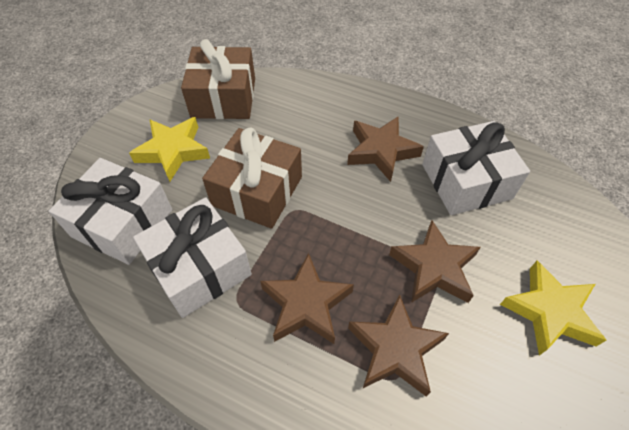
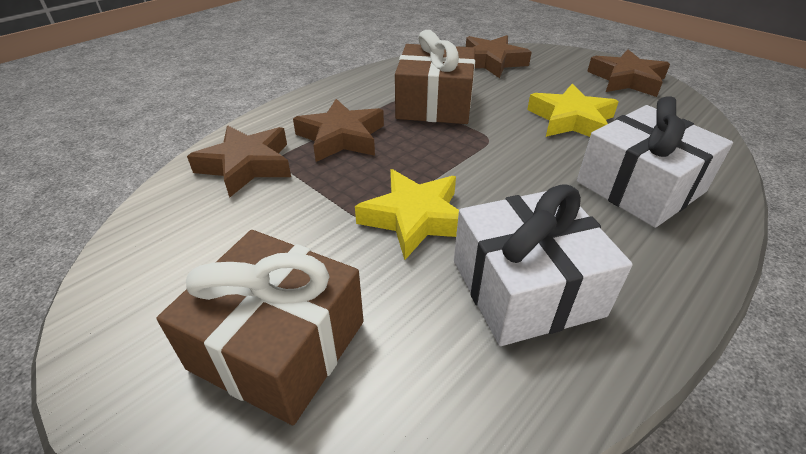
white gift: 3 -> 2

